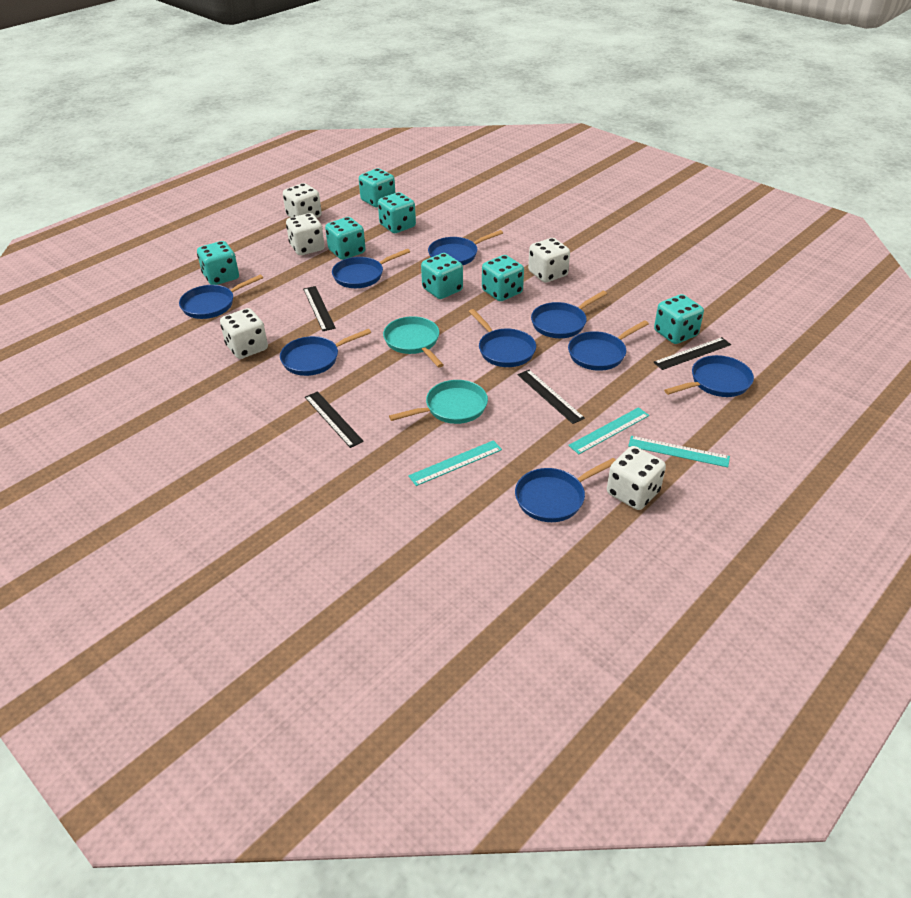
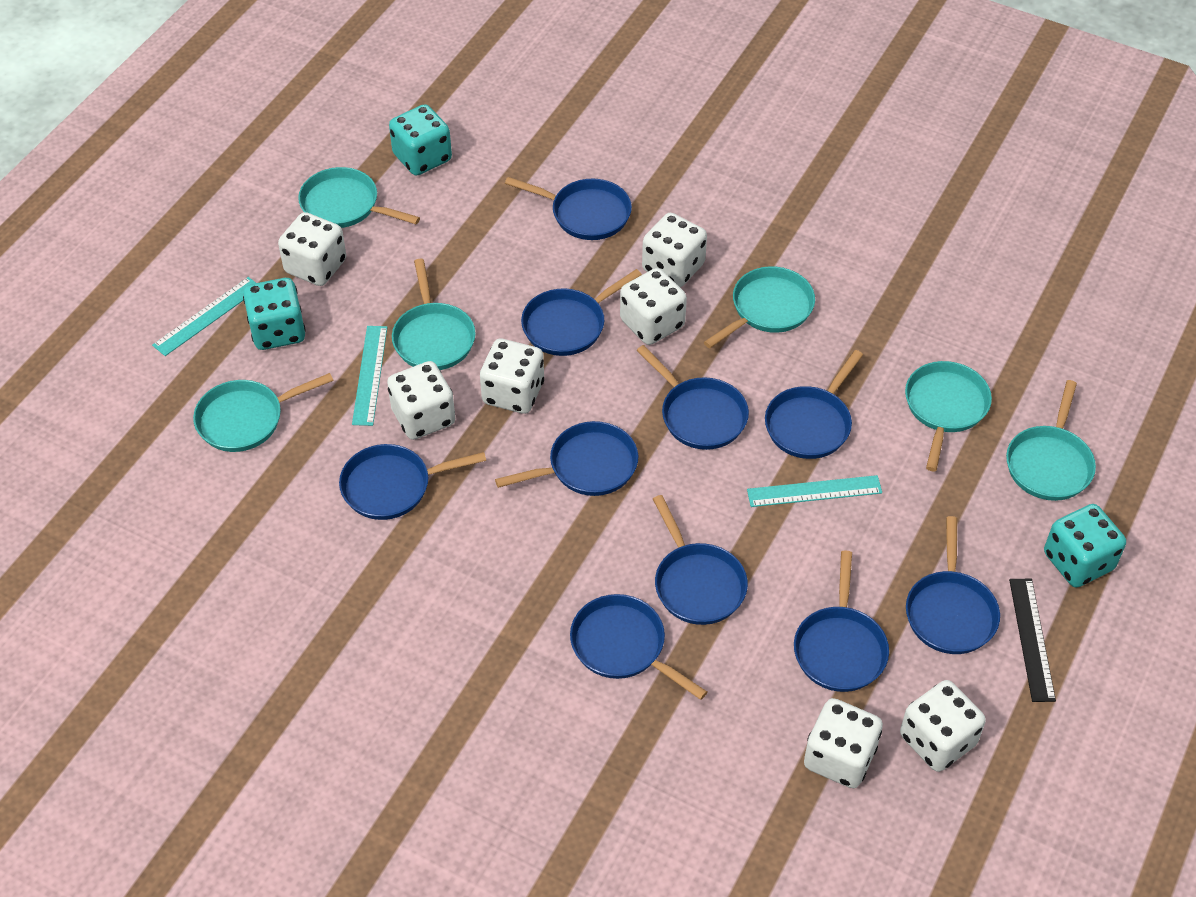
black ruler: 4 -> 1
blue pan: 9 -> 10
turquoise dice: 7 -> 3
turquoise pan: 2 -> 6
white dice: 5 -> 7

